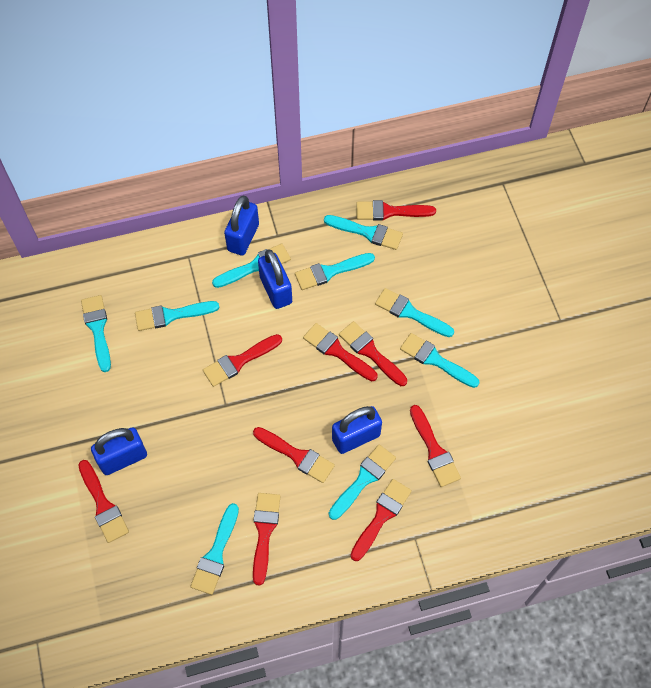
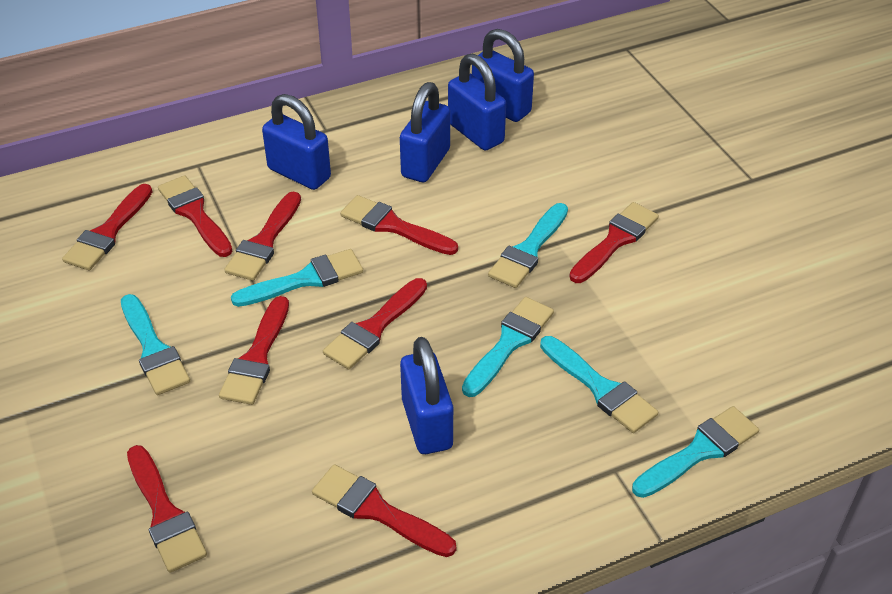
blue padlock: 4 -> 5
turquoise brush: 9 -> 6

